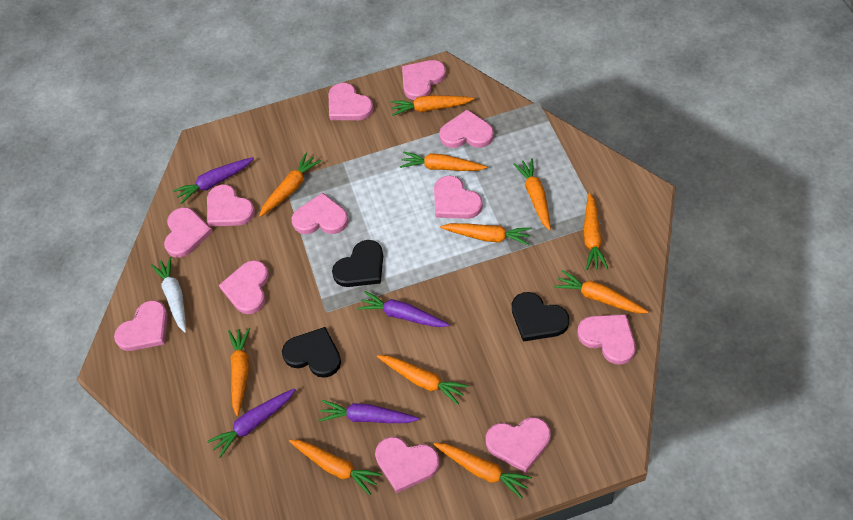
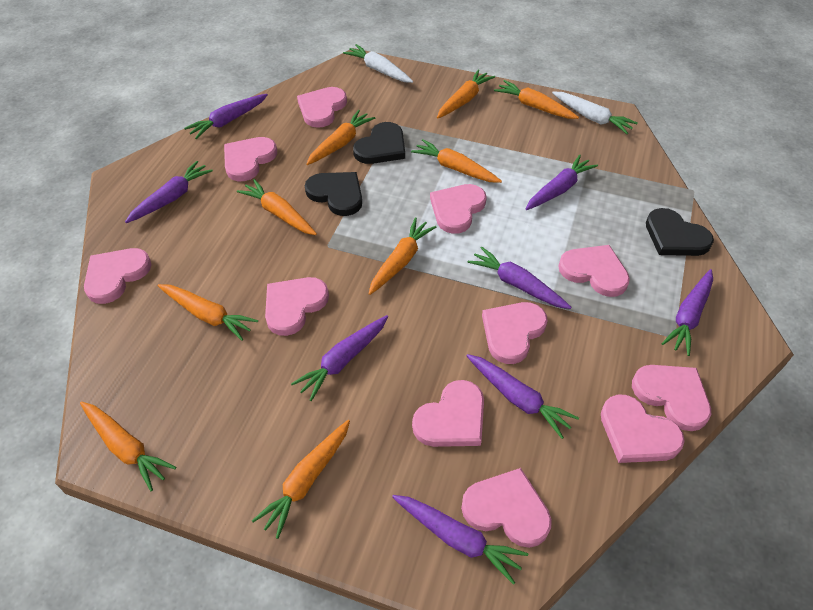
orange carrot: 11 -> 9
pink heart: 12 -> 11
purple carrot: 4 -> 8
white carrot: 1 -> 2

